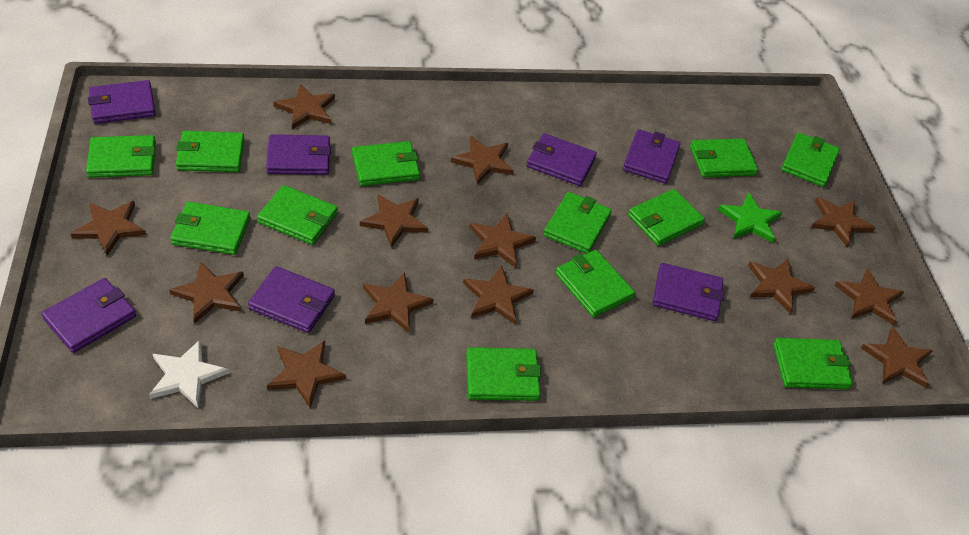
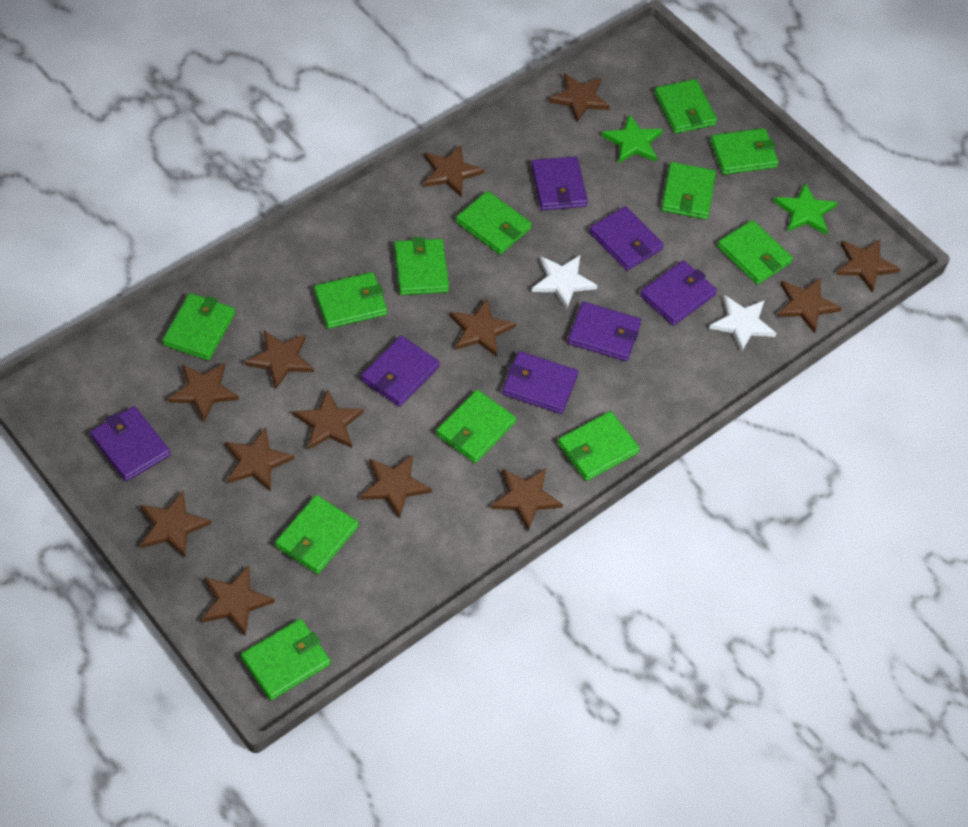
green star: 1 -> 2
white star: 1 -> 2

